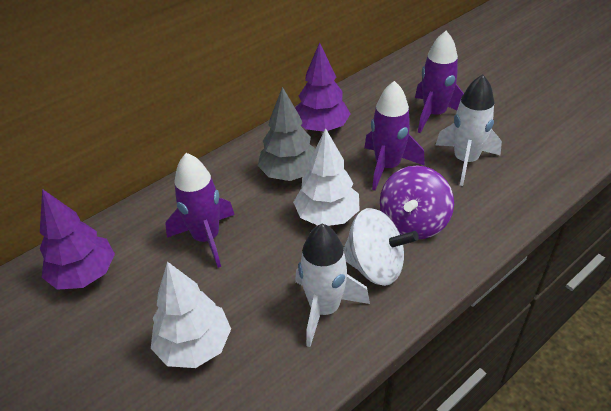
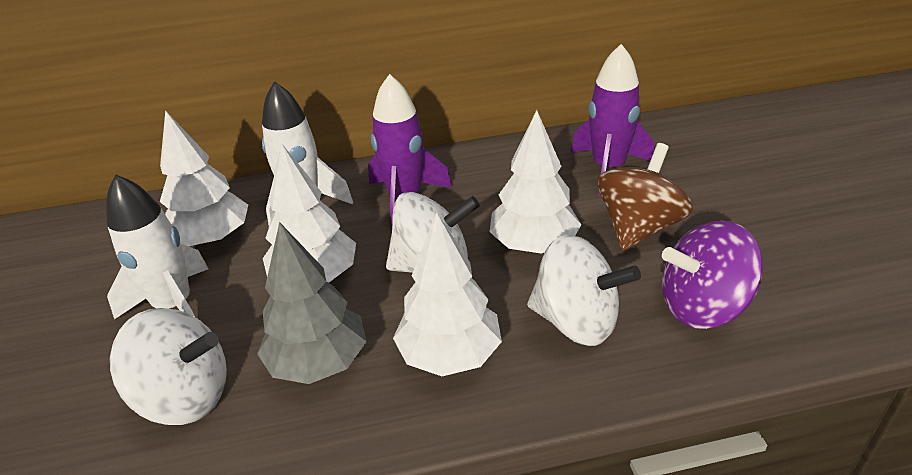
brown spinning top: 0 -> 1
purple rocket: 3 -> 2
purple tree: 2 -> 0
white spinning top: 1 -> 3
white tree: 2 -> 4

